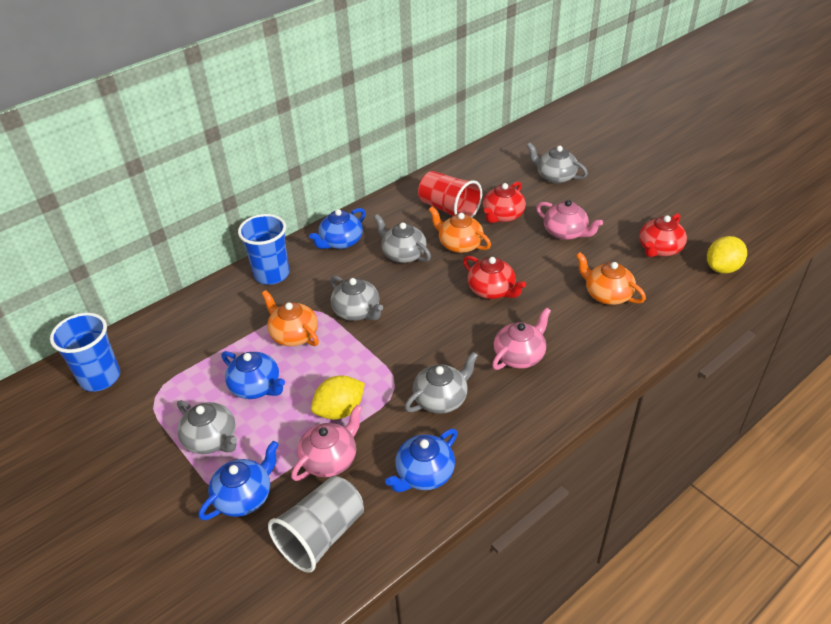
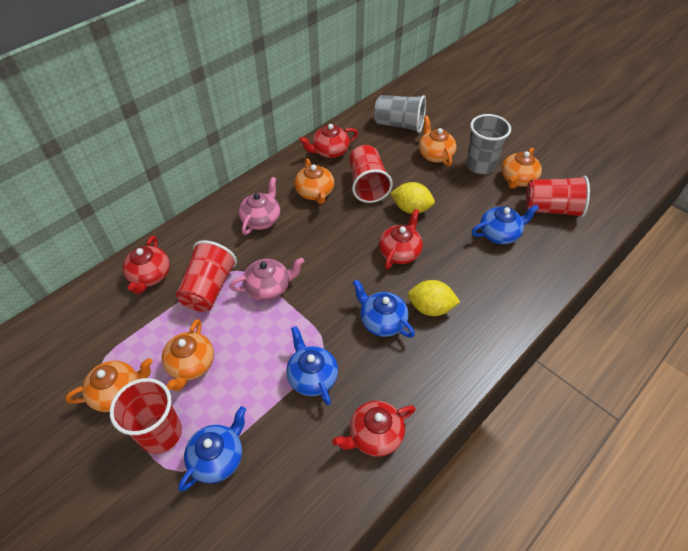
blue cup: 2 -> 0
grey cup: 1 -> 2
grey teapot: 5 -> 0
orange teapot: 3 -> 5
pink teapot: 3 -> 2
red cup: 1 -> 4
red teapot: 3 -> 4

